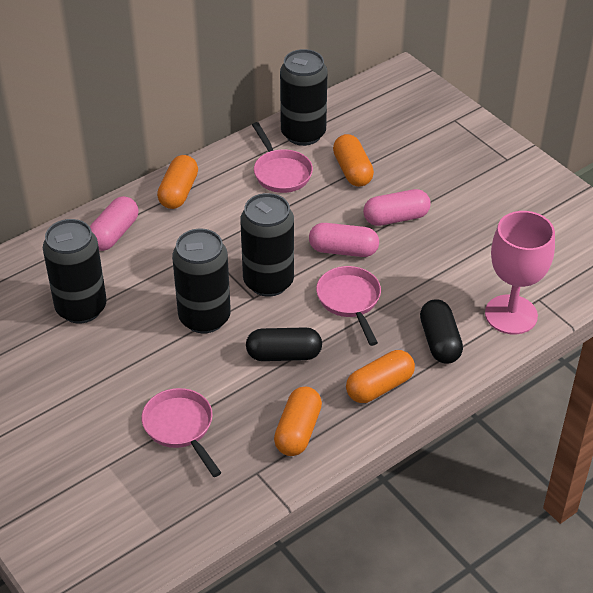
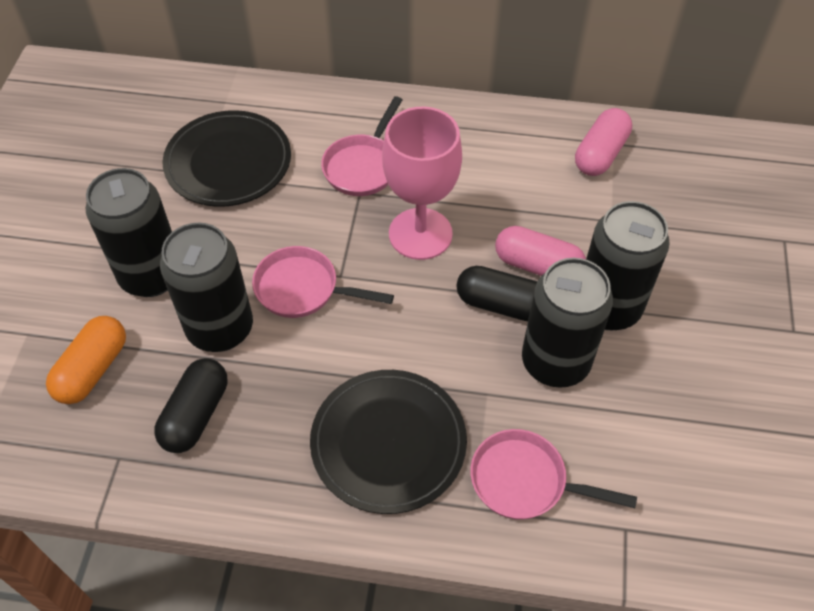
black plate: 0 -> 2
orange capsule: 4 -> 1
pink capsule: 3 -> 2

